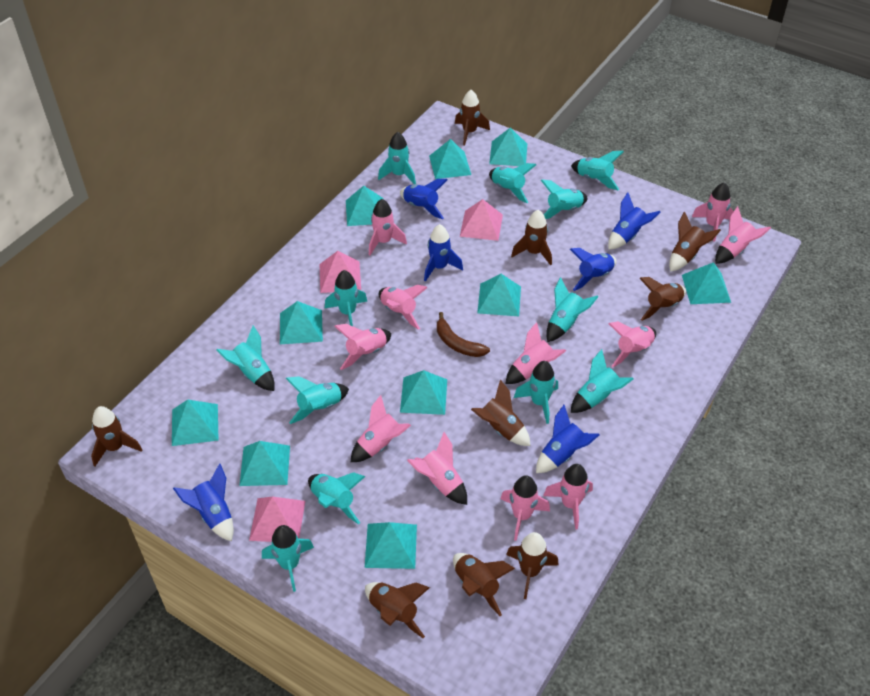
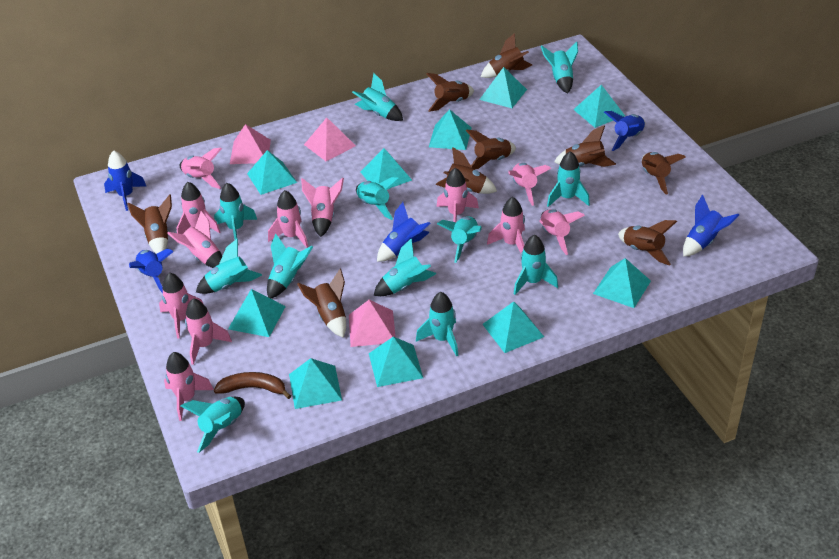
blue rocket: 6 -> 5
pink rocket: 11 -> 12

